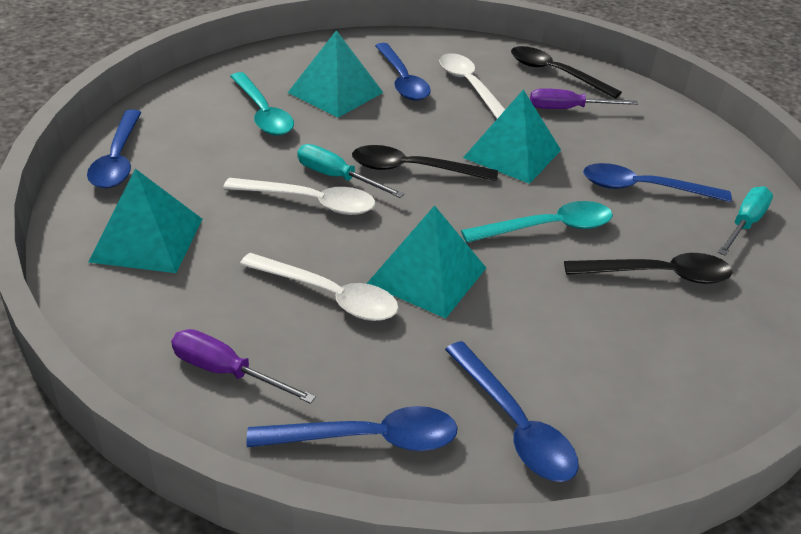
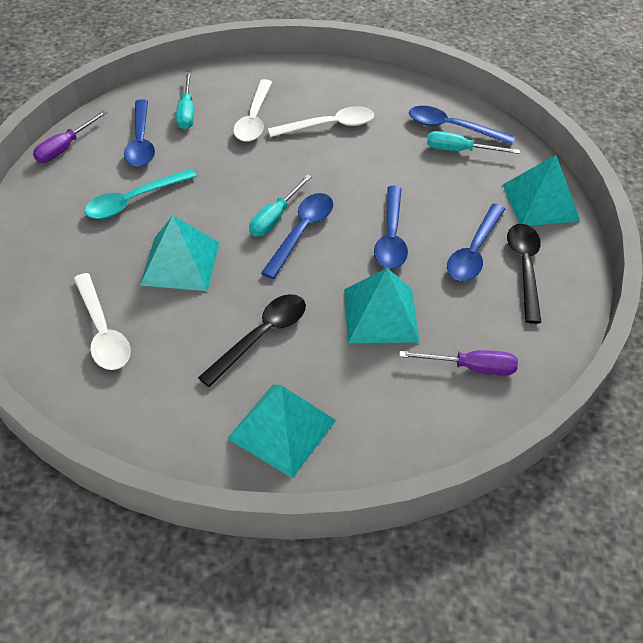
black spoon: 3 -> 2
turquoise screwdriver: 2 -> 3
turquoise spoon: 2 -> 1

